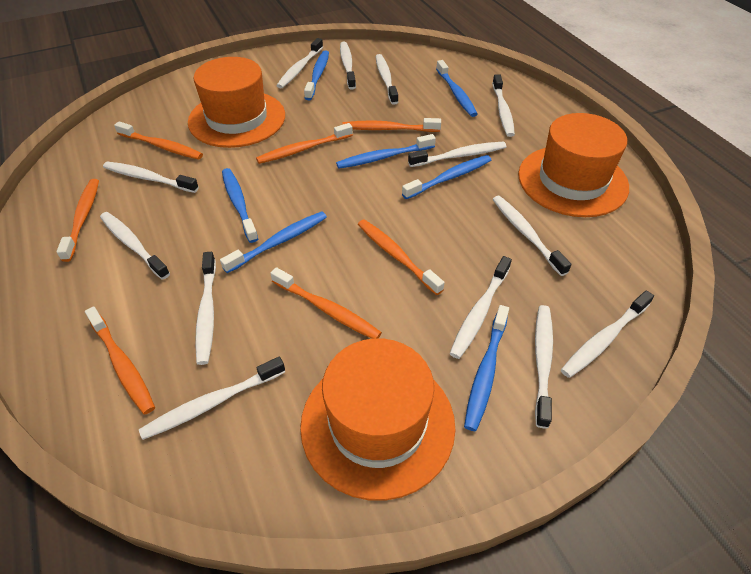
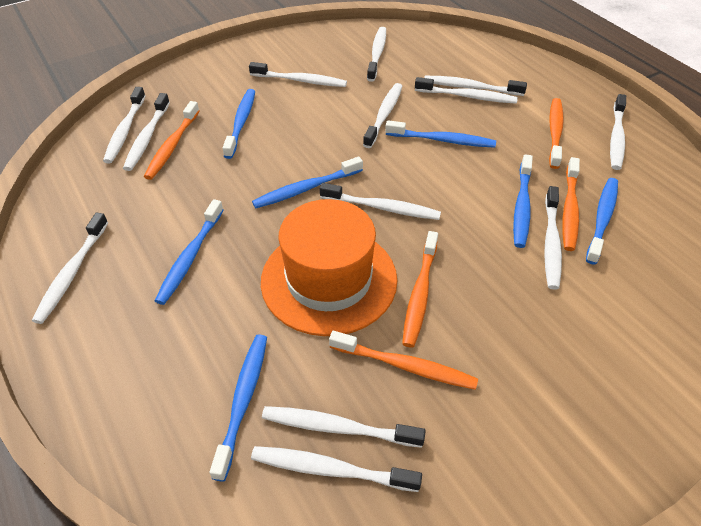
orange hat: 3 -> 1
orange toothbrush: 7 -> 5

